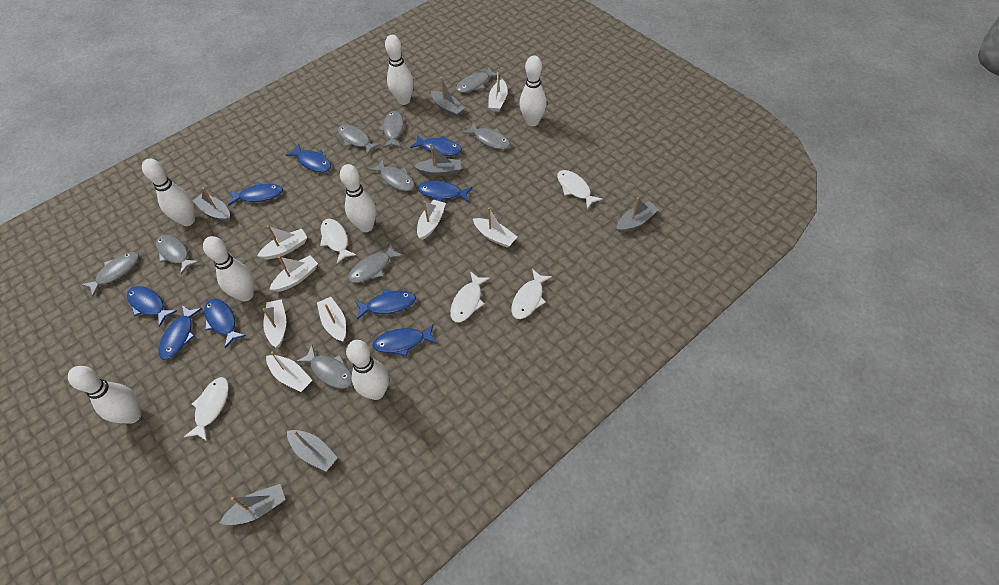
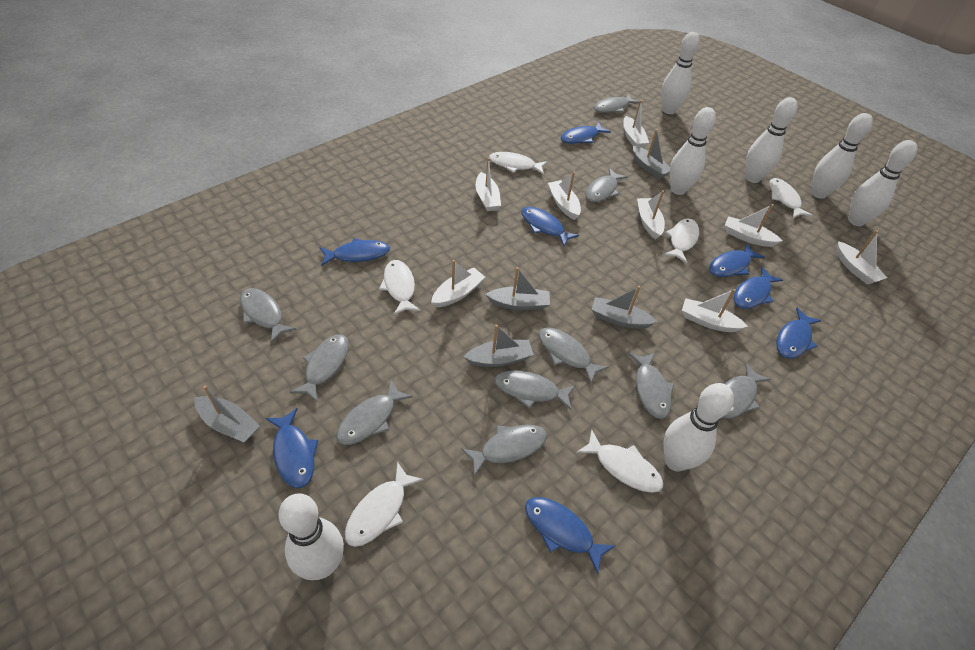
blue fish: 9 -> 8
grey boat: 6 -> 5
grey fish: 9 -> 10
white fish: 5 -> 6

